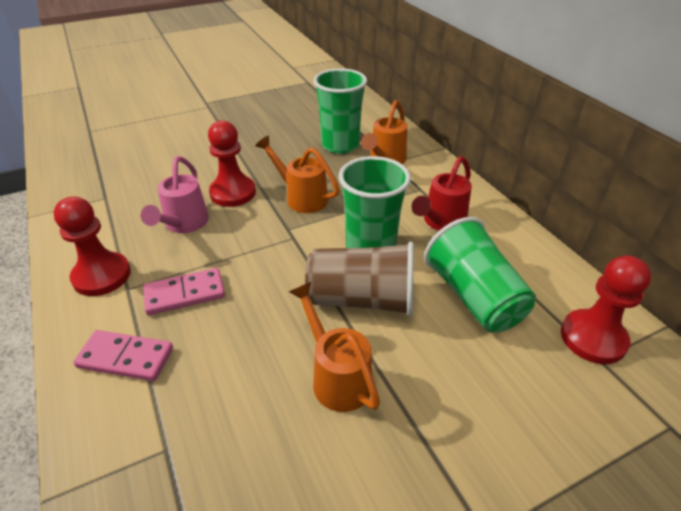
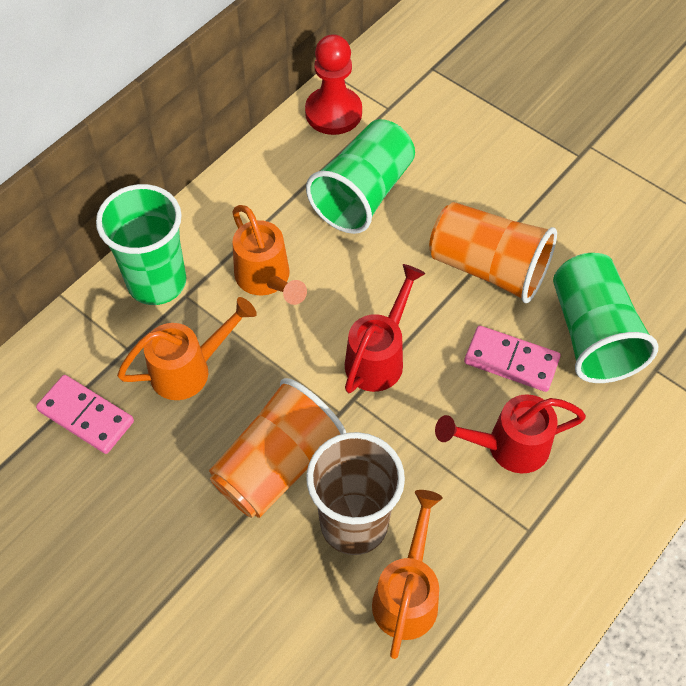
orange cup: 0 -> 2
pink watering can: 1 -> 0
red pawn: 3 -> 1
red watering can: 1 -> 2

